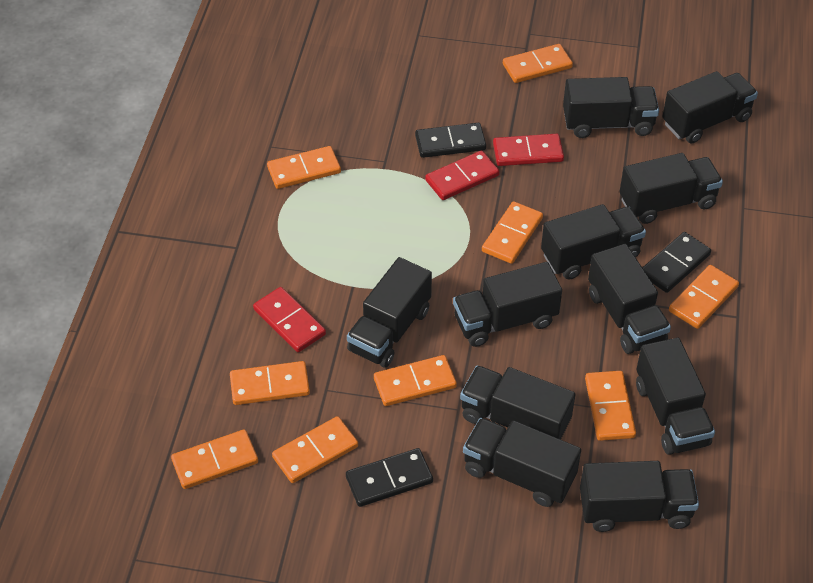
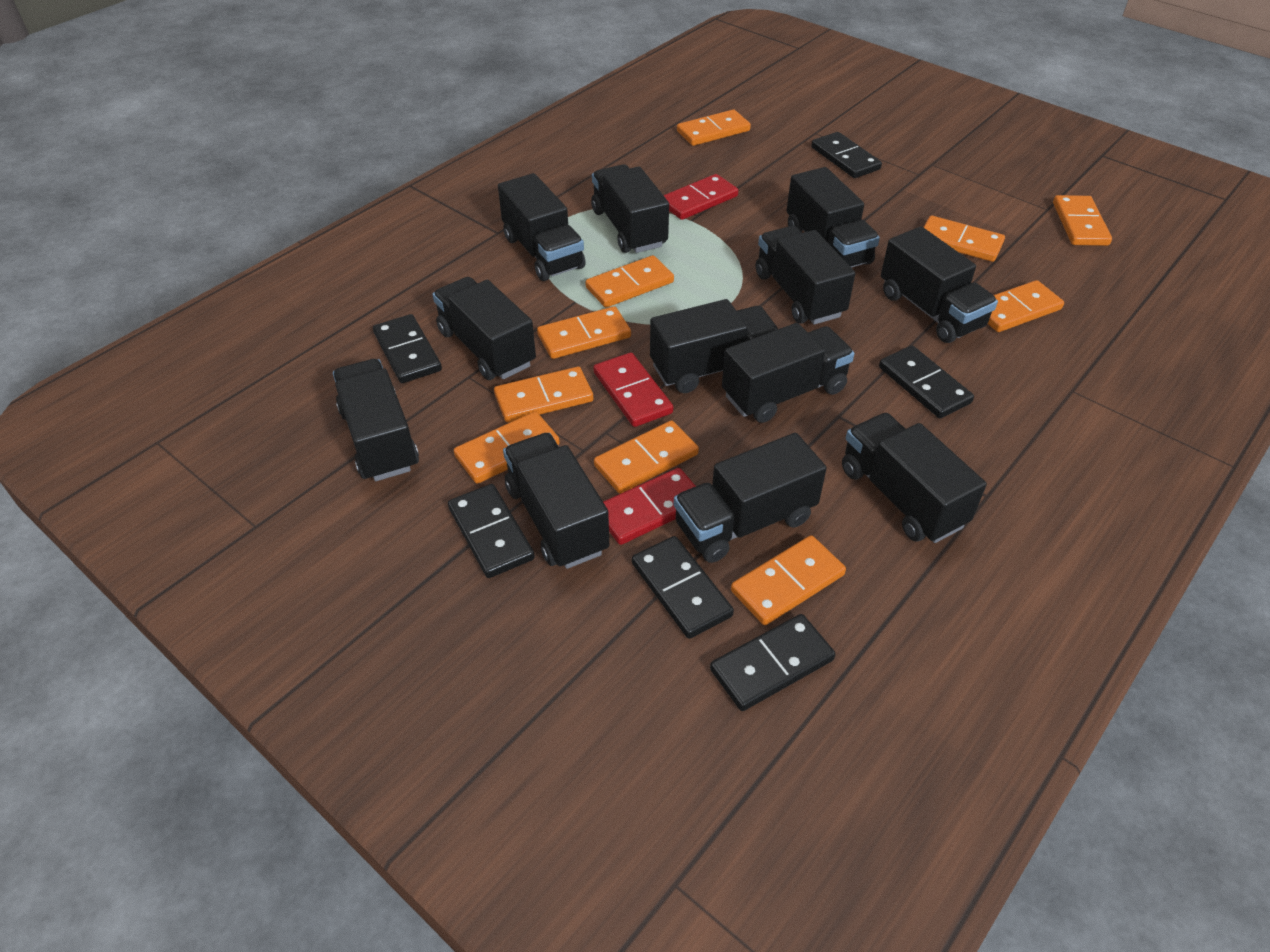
black domino: 3 -> 6
black truck: 11 -> 12
orange domino: 9 -> 10

